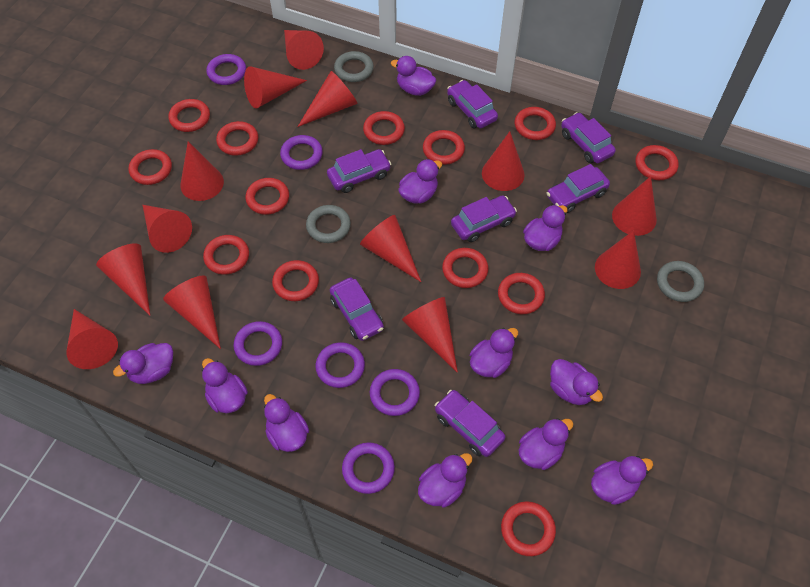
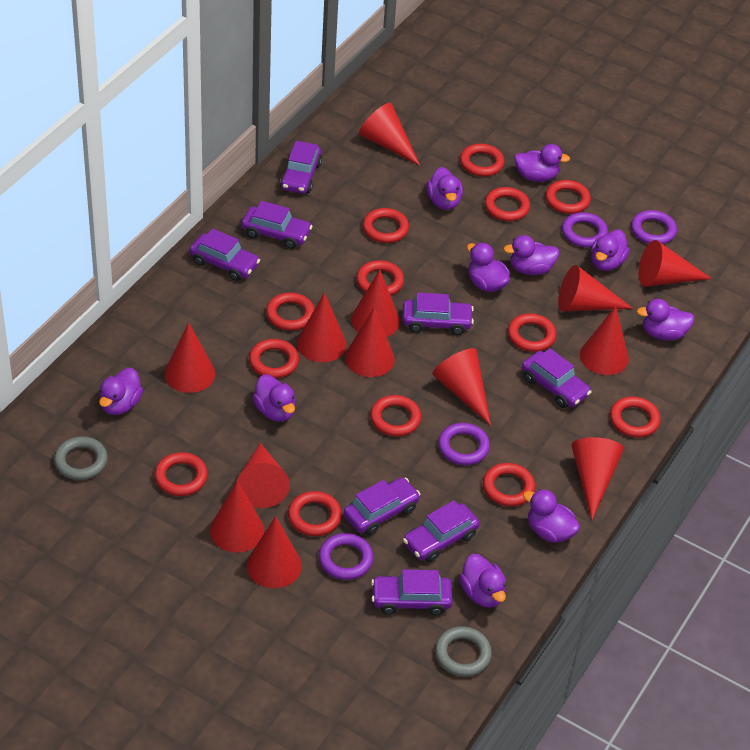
grey ring: 3 -> 2
purple car: 7 -> 8
purple duck: 11 -> 10
purple ring: 6 -> 4

